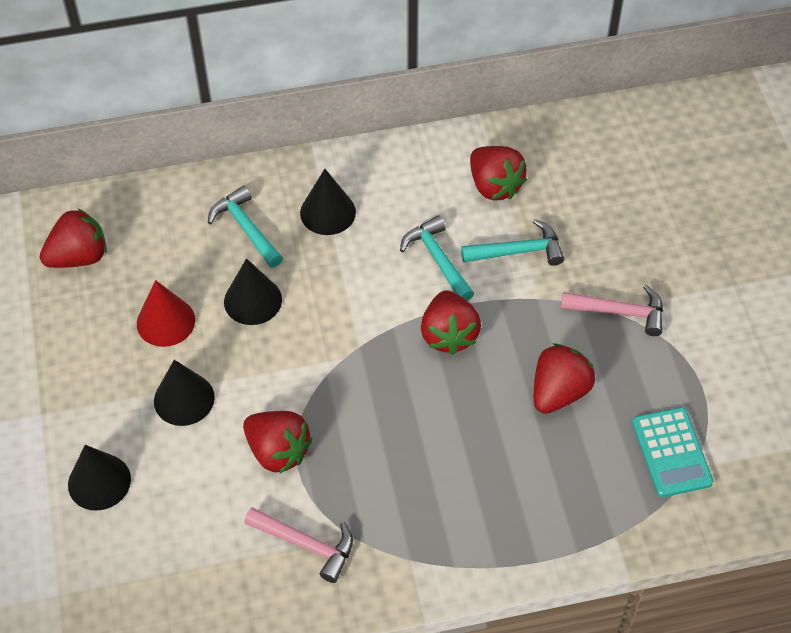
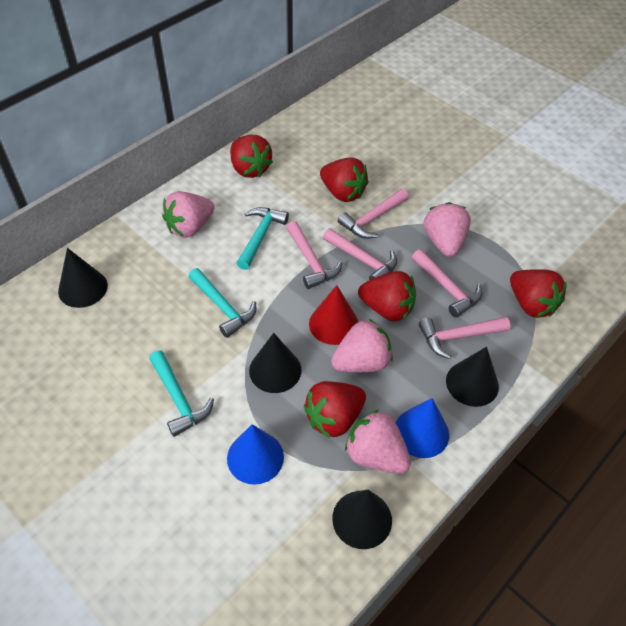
blue cone: 0 -> 2
pink hammer: 2 -> 5
pink strawberry: 0 -> 4
turquoise calculator: 1 -> 0

